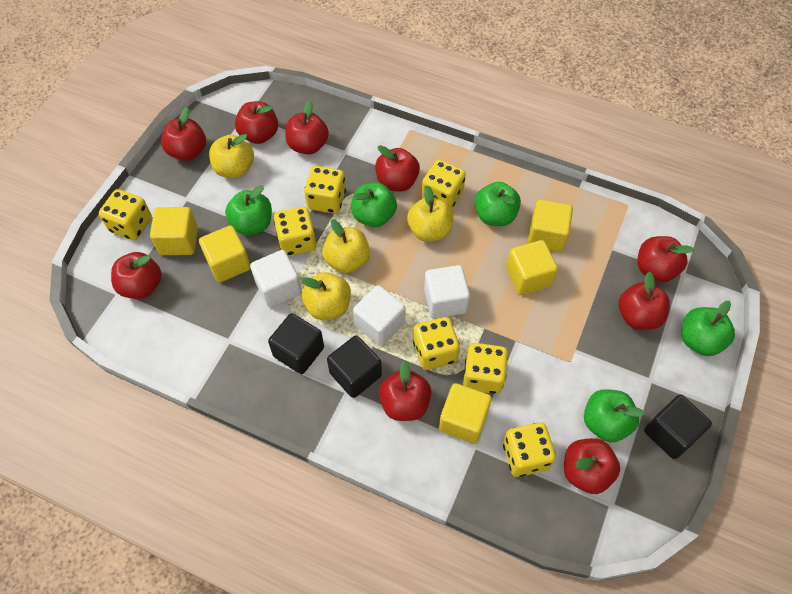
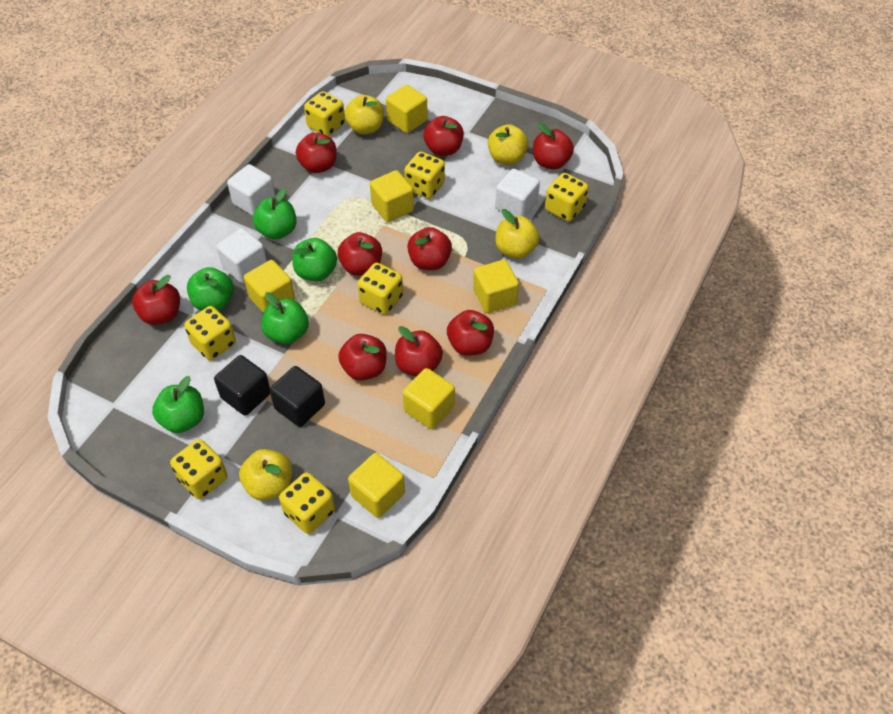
black cube: 3 -> 2
yellow cube: 5 -> 6

